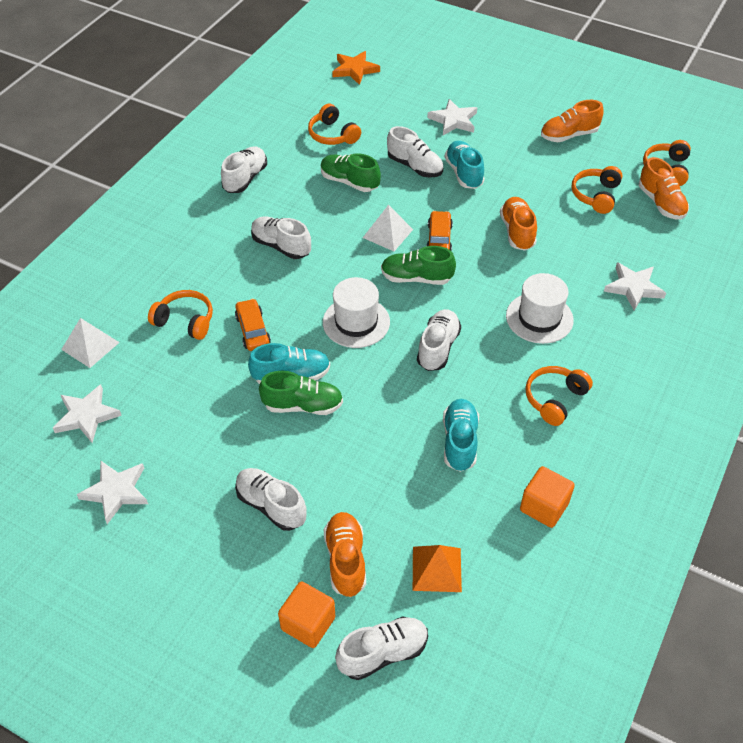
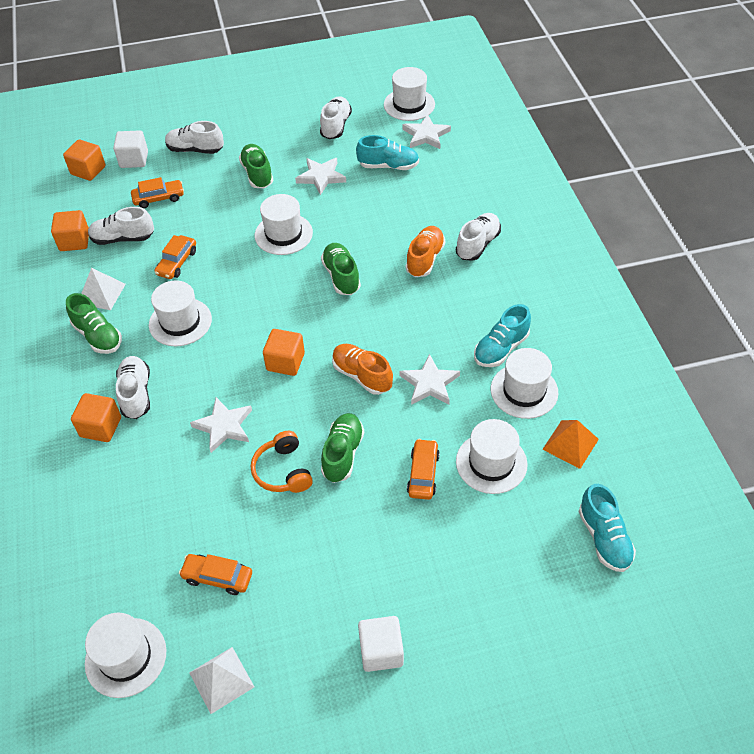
green shoe: 3 -> 4
orange car: 2 -> 4
orange cube: 2 -> 4
orange headphones: 5 -> 1
orange shoe: 4 -> 2
orange star: 1 -> 0
white cube: 0 -> 2
white hat: 2 -> 6
white shoe: 6 -> 5

